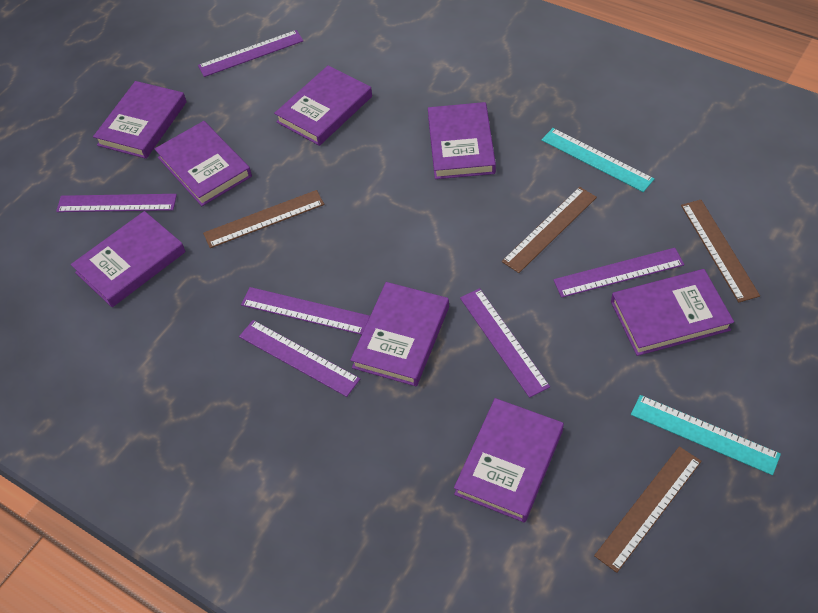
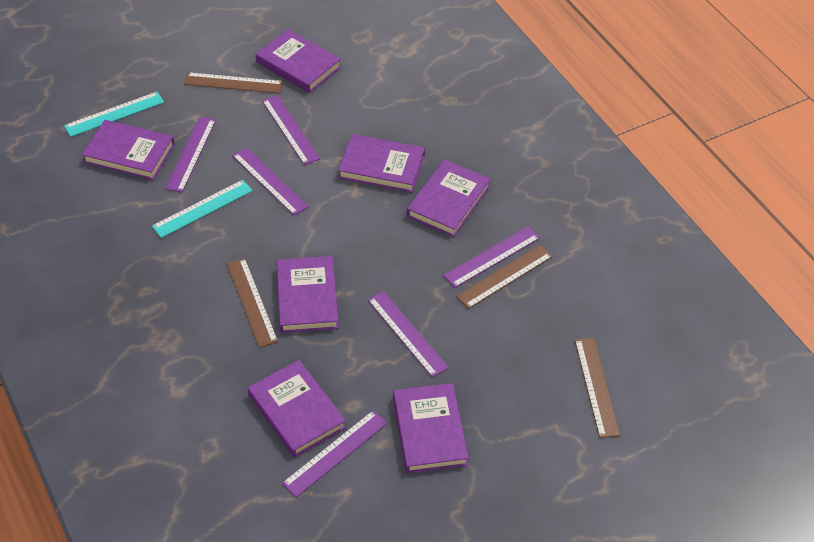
purple book: 8 -> 7

